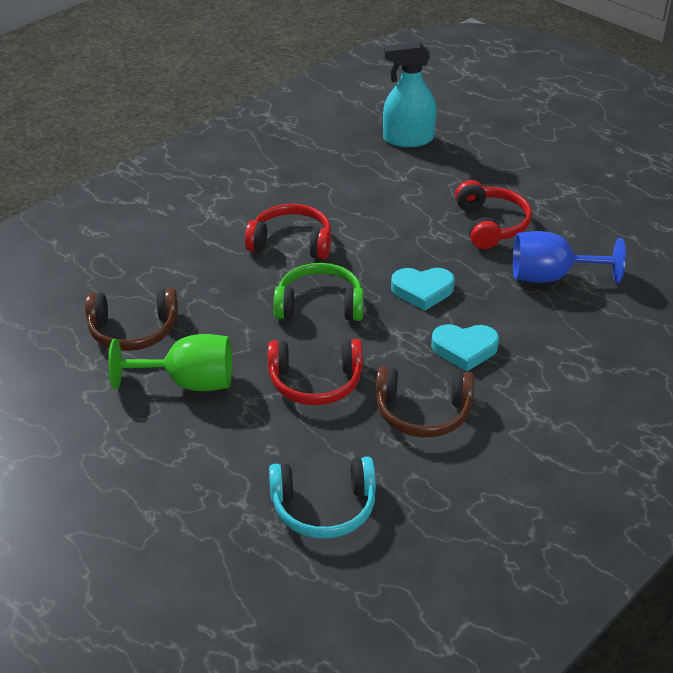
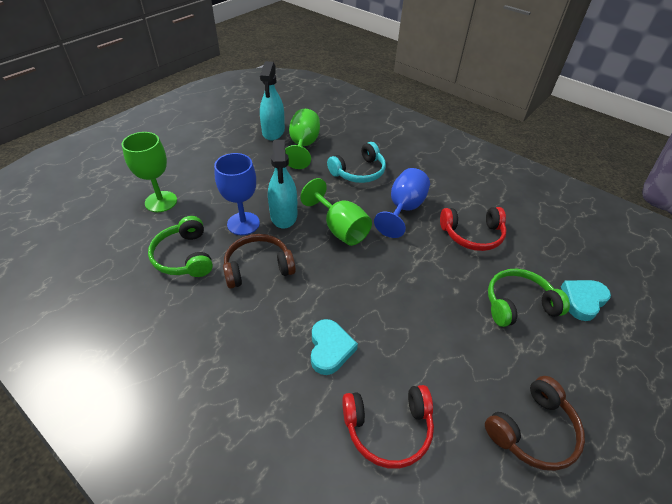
blue goblet: 1 -> 2
green goblet: 1 -> 3
green headphones: 1 -> 2
red headphones: 3 -> 2
turquoise spray bottle: 1 -> 2

